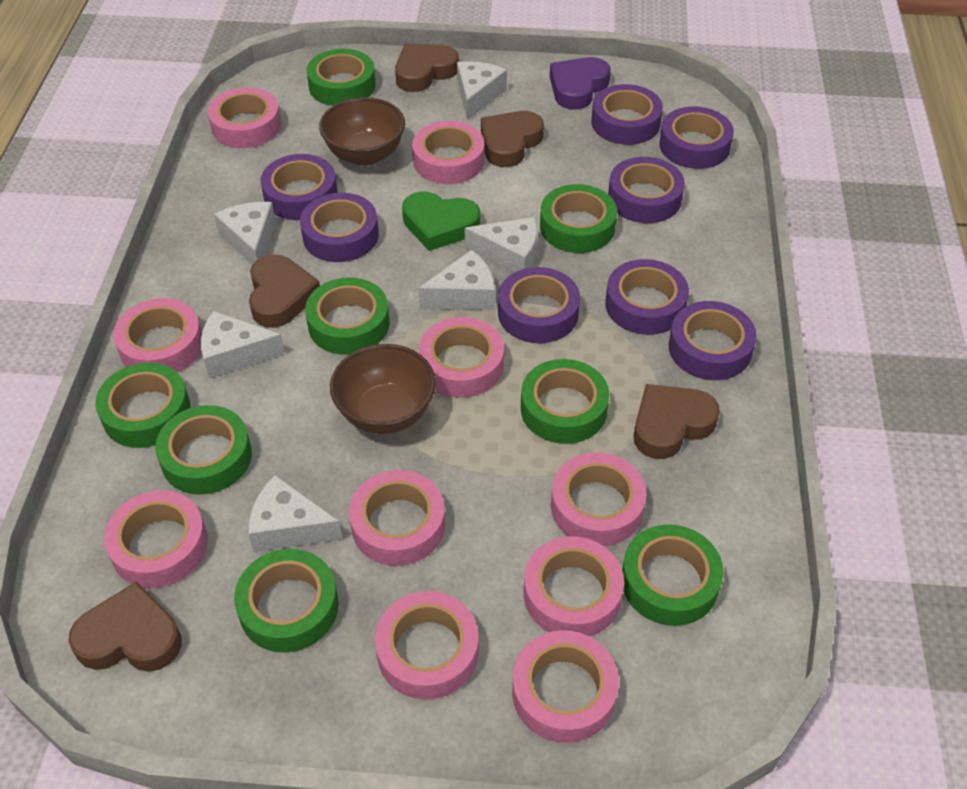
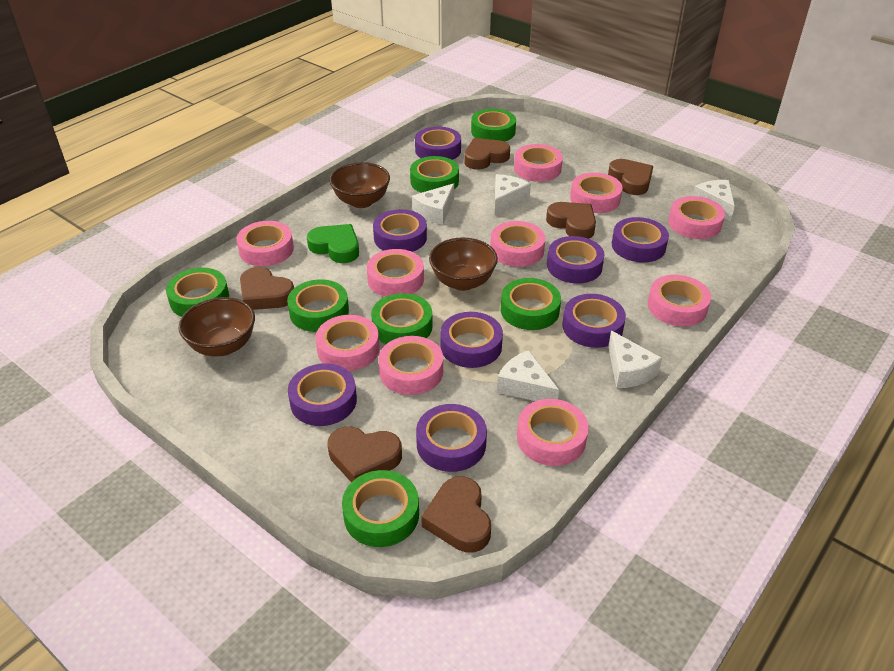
brown bowl: 2 -> 3
brown heart: 5 -> 6
green tape: 8 -> 7
purple heart: 1 -> 0
white cheese: 6 -> 5

